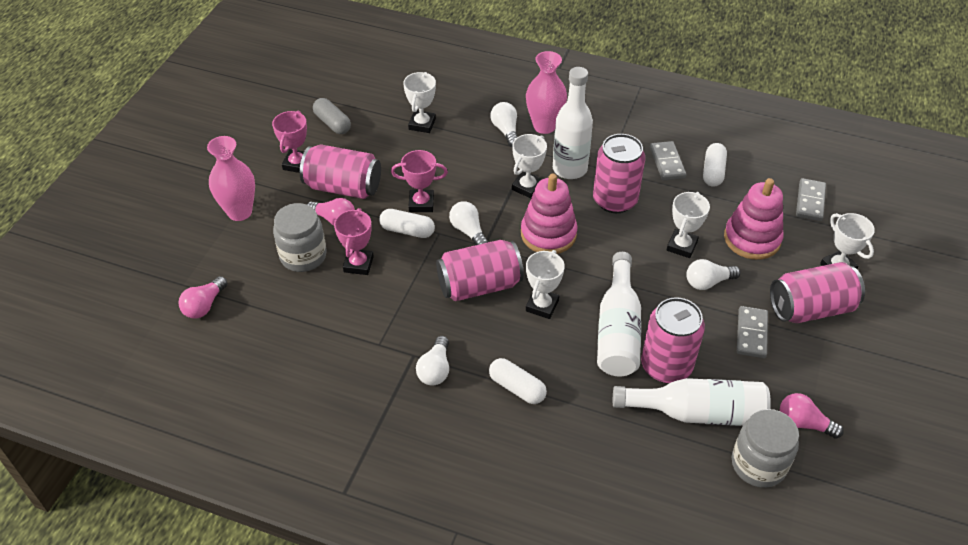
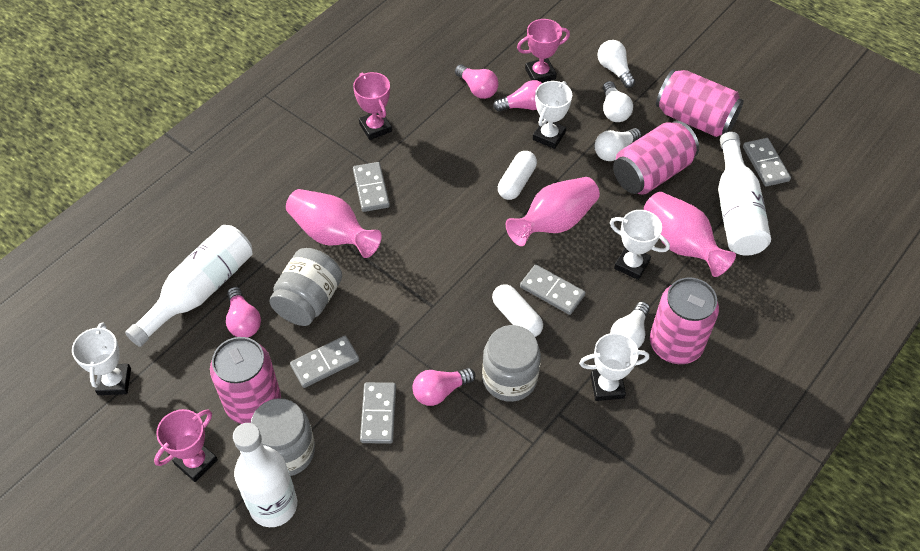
grey capsule: 1 -> 0
grey domino: 3 -> 5
grey jar: 2 -> 3
pink can: 5 -> 4
pink light bulb: 3 -> 4
pink stacking toy: 2 -> 0
pink vase: 2 -> 3
white capsule: 3 -> 2
white trophy: 5 -> 4

